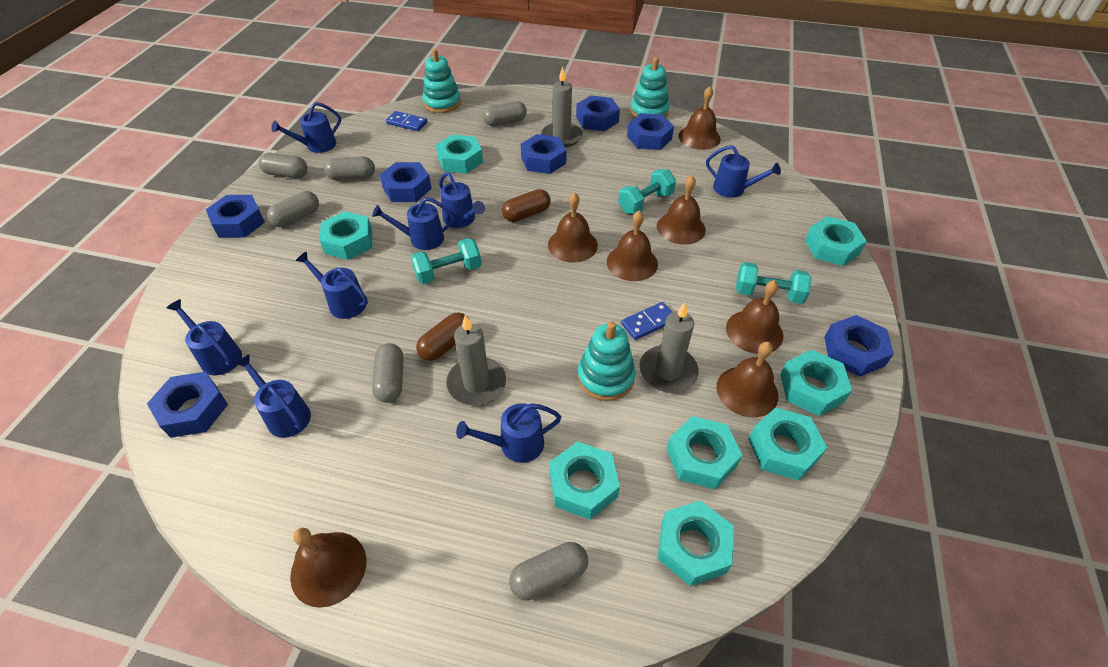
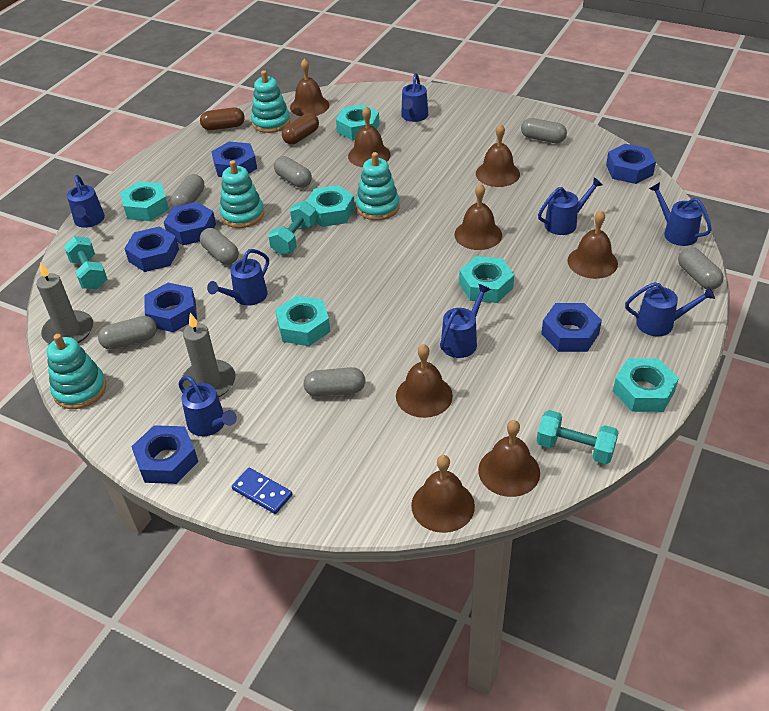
blue domino: 2 -> 1
brown bell: 7 -> 8
grey candle: 3 -> 2
grey capsule: 6 -> 7
turquoise nut: 8 -> 6
turquoise stacking toy: 3 -> 4

